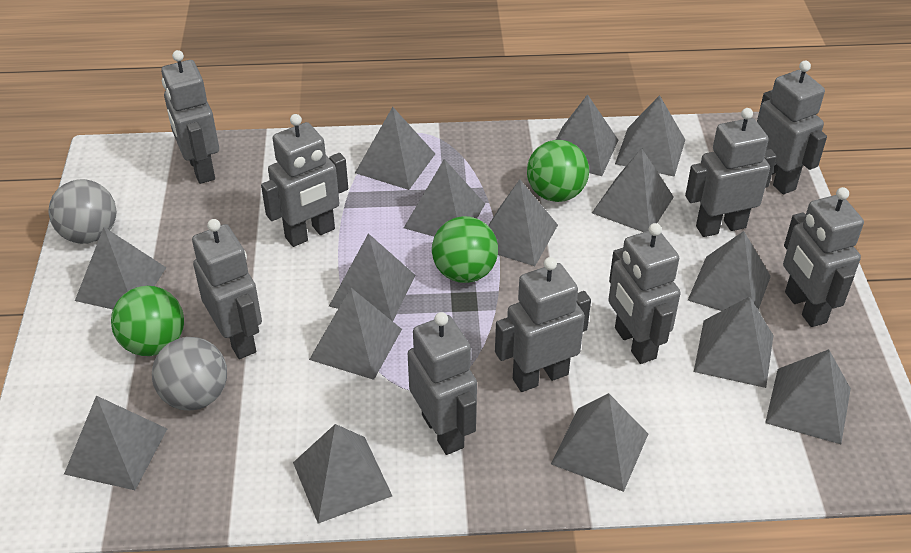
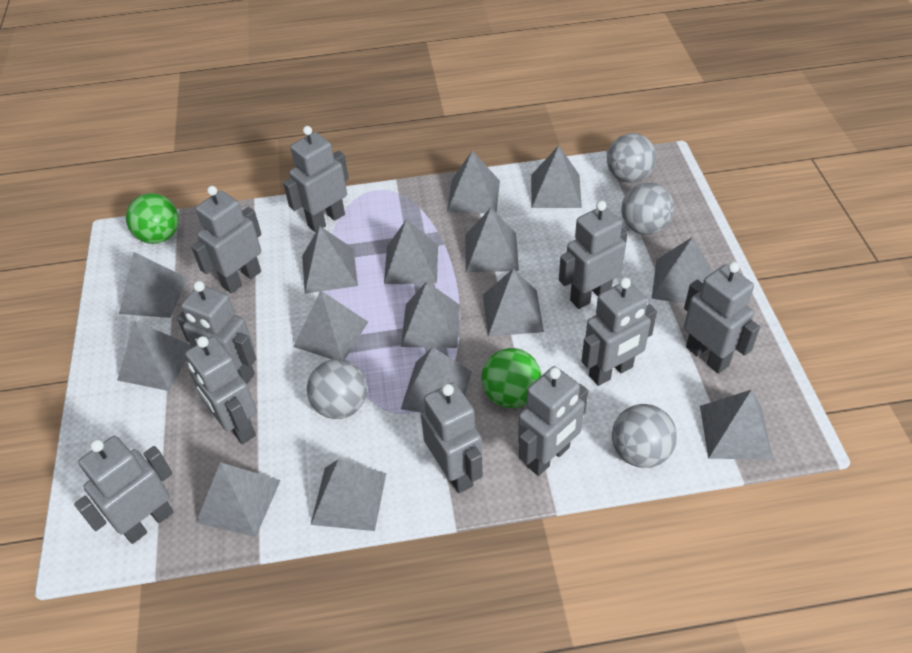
green ball: 3 -> 2
grey ball: 2 -> 4
grey robot: 9 -> 10

